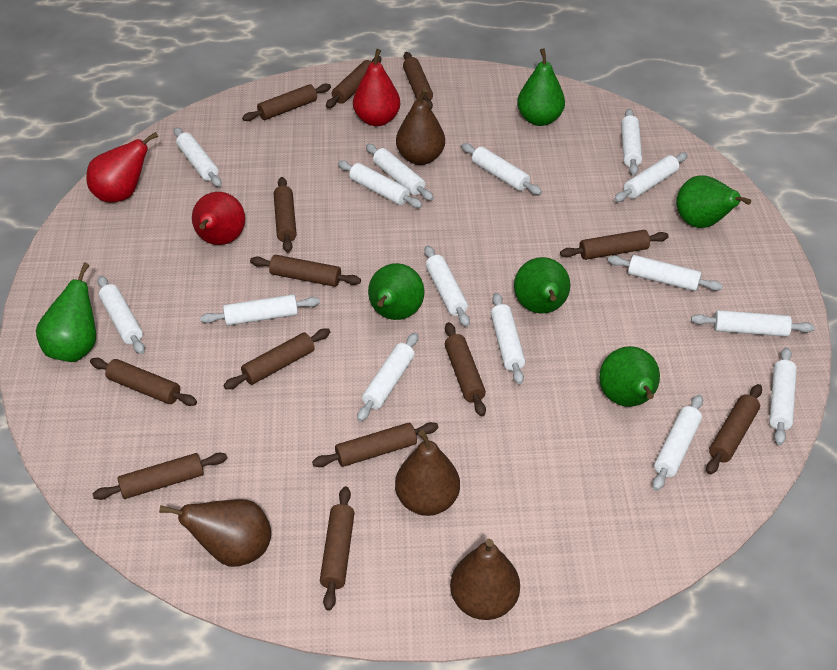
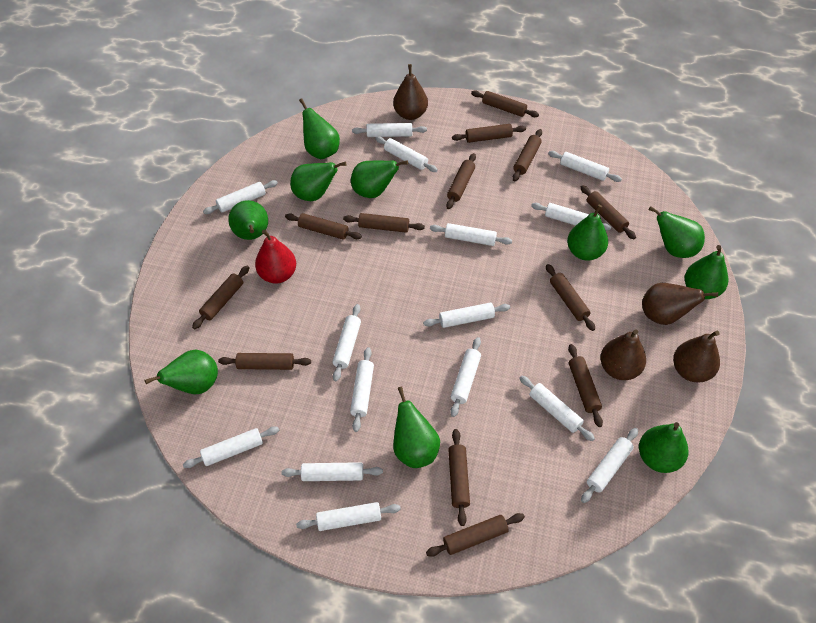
green pear: 6 -> 10
red pear: 3 -> 1

